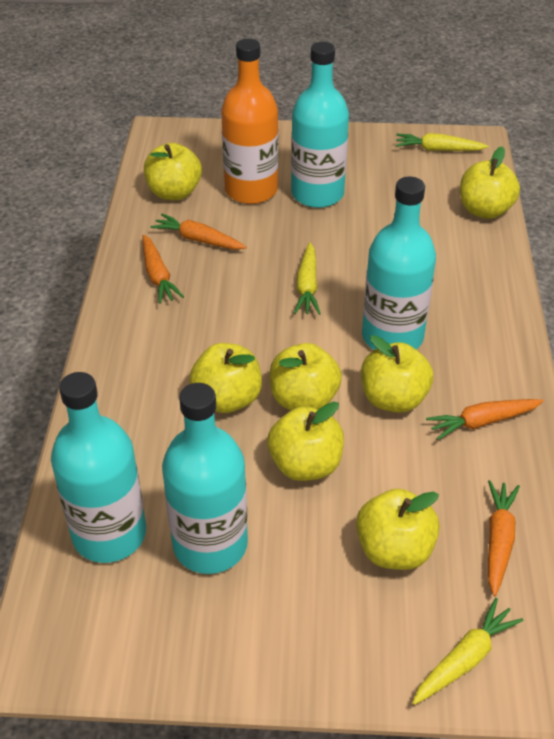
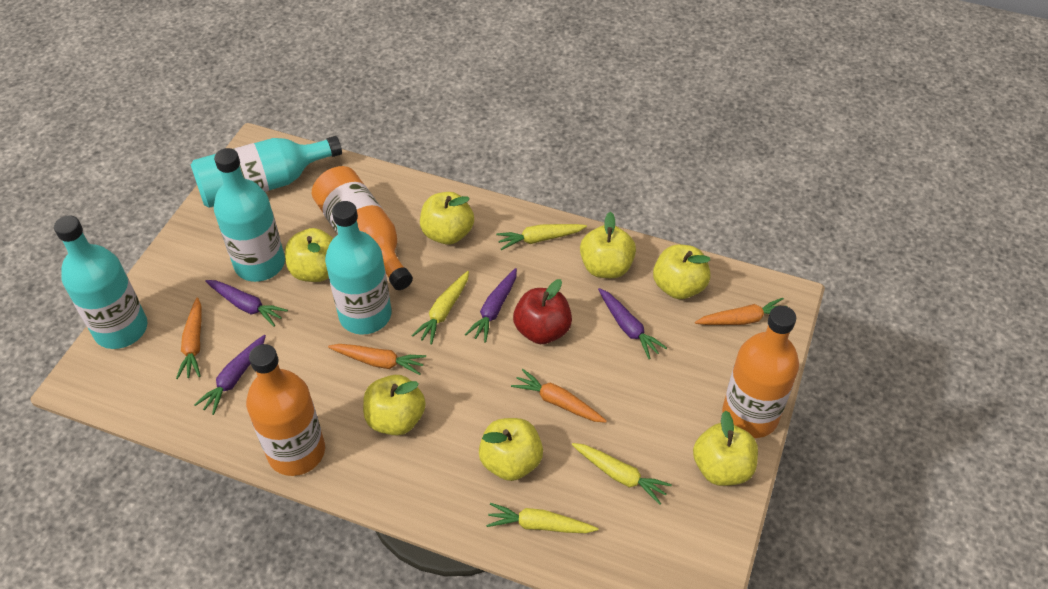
orange bottle: 1 -> 3
purple carrot: 0 -> 4
red apple: 0 -> 1
yellow carrot: 3 -> 4

